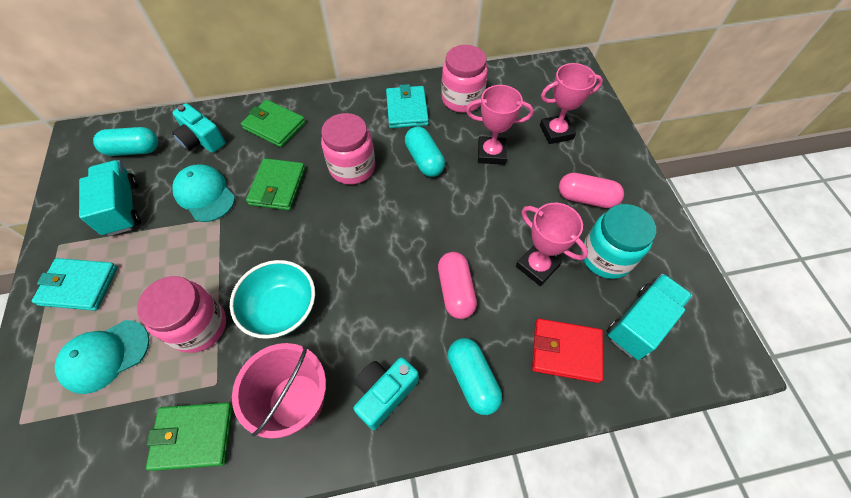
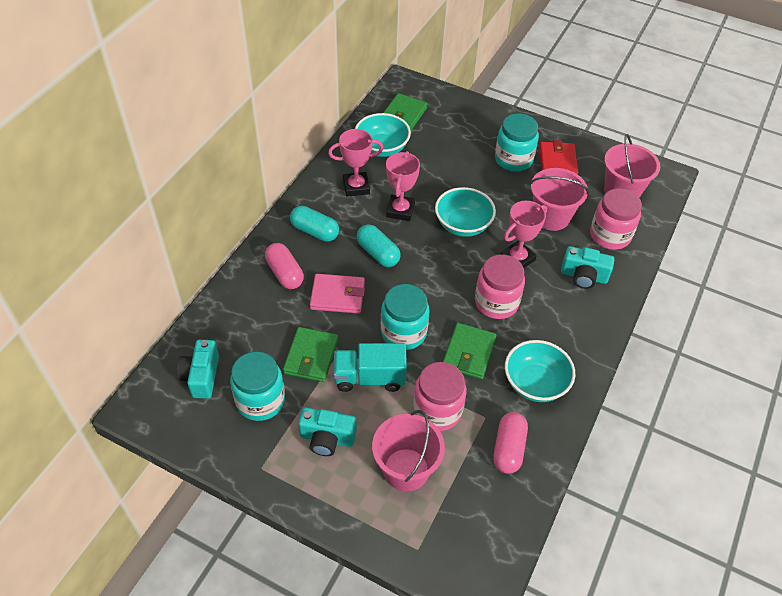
pink bucket: 1 -> 3
pink wallet: 0 -> 1
turquoise bowl: 1 -> 3
turquoise camera: 2 -> 3
turquoise cap: 2 -> 0
turquoise capsule: 3 -> 2
turquoise jar: 1 -> 3
turquoise truck: 2 -> 1
turquoise wallet: 2 -> 0

